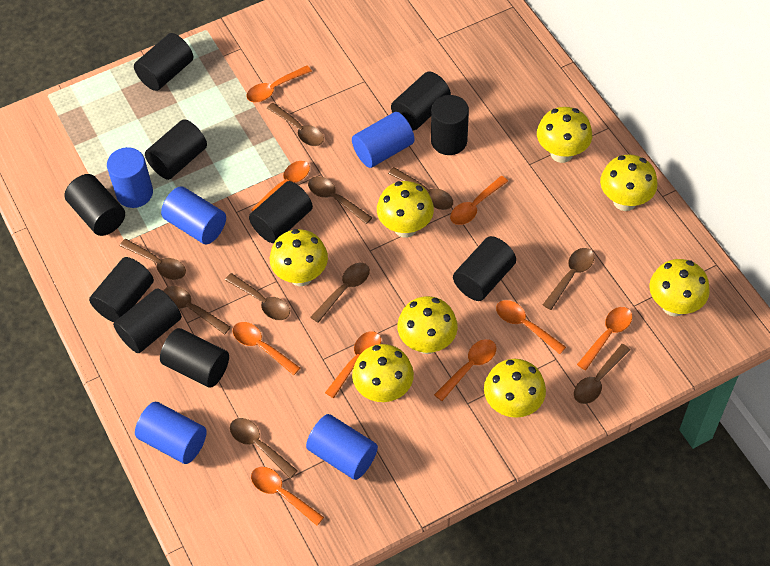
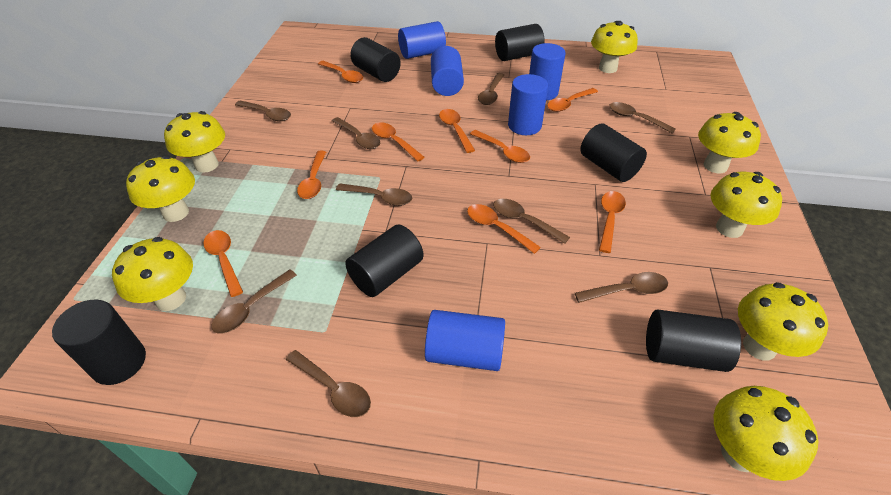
black cylinder: 10 -> 6
brown spoon: 10 -> 9

